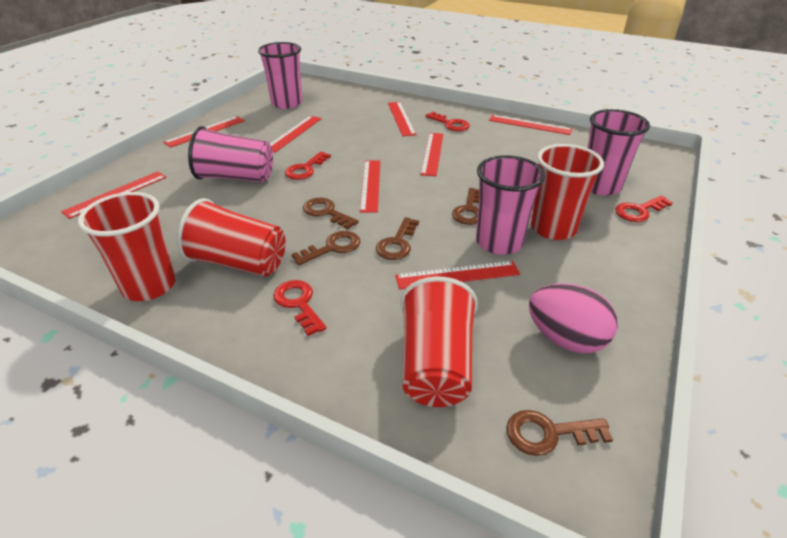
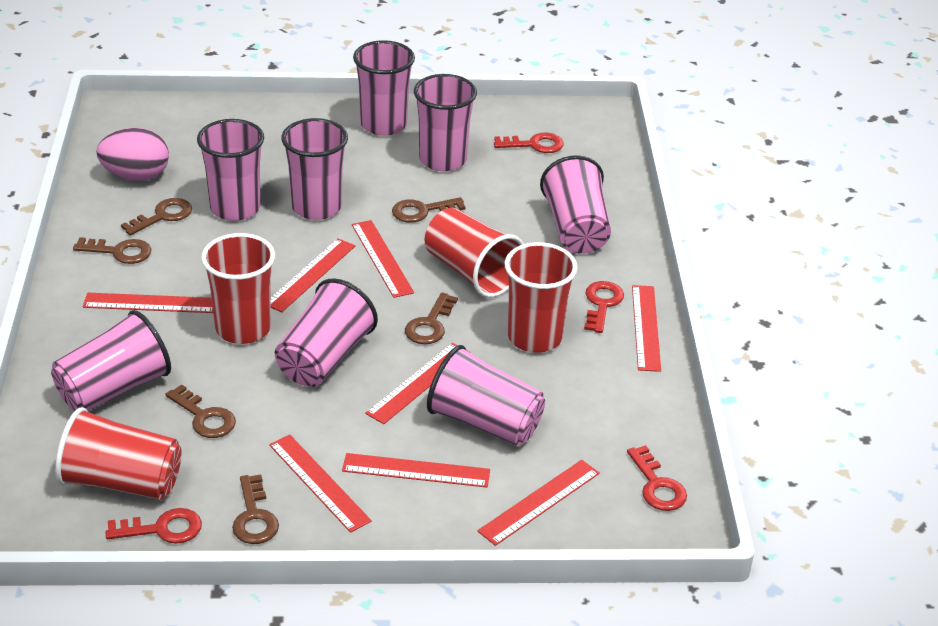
brown key: 5 -> 6
pink cup: 4 -> 8

